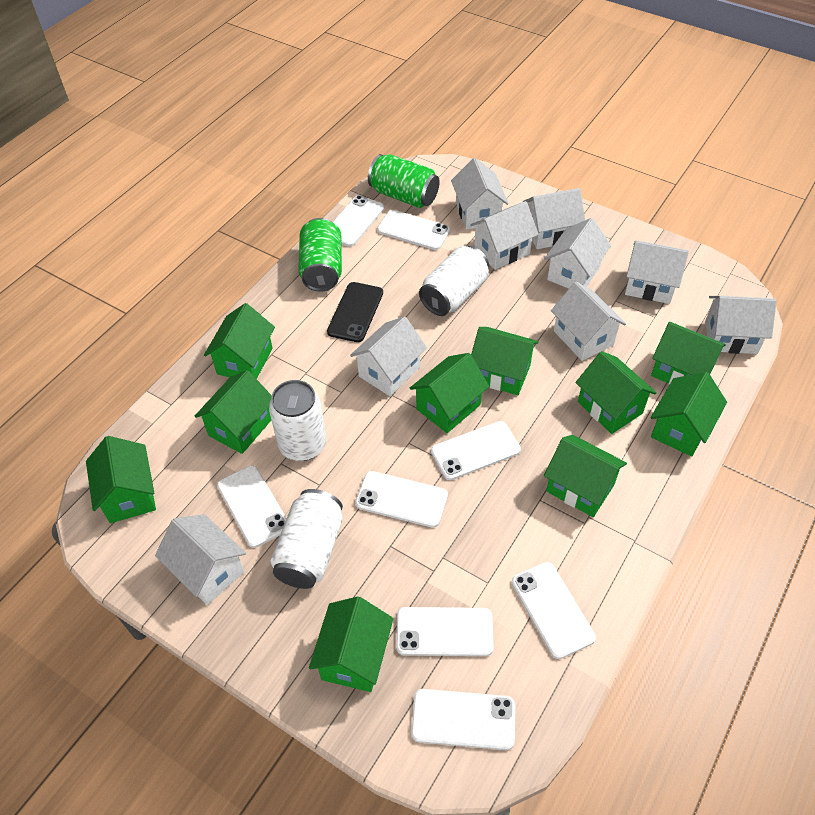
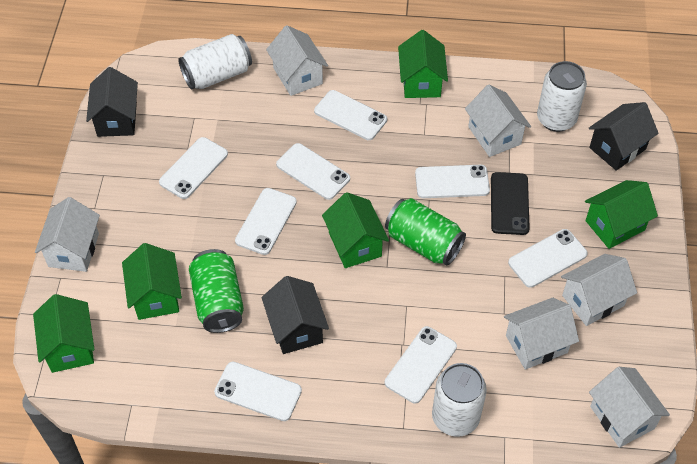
black house: 0 -> 3
green house: 10 -> 5
white house: 9 -> 6

